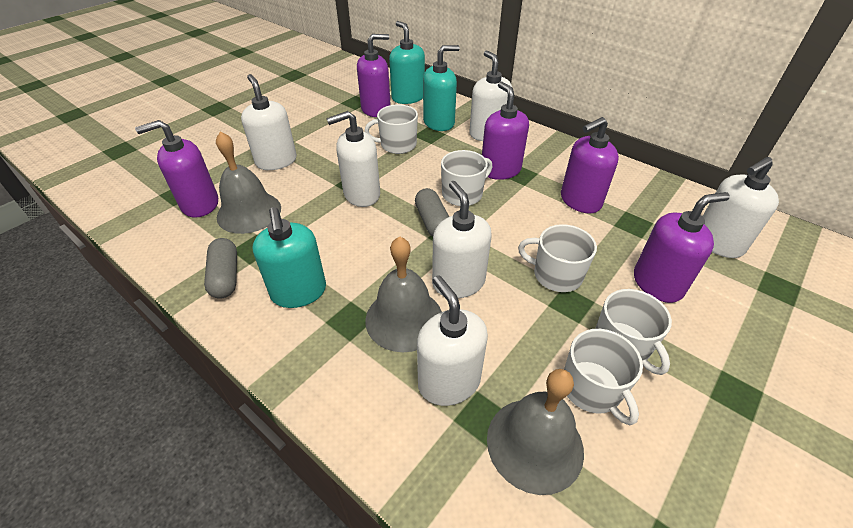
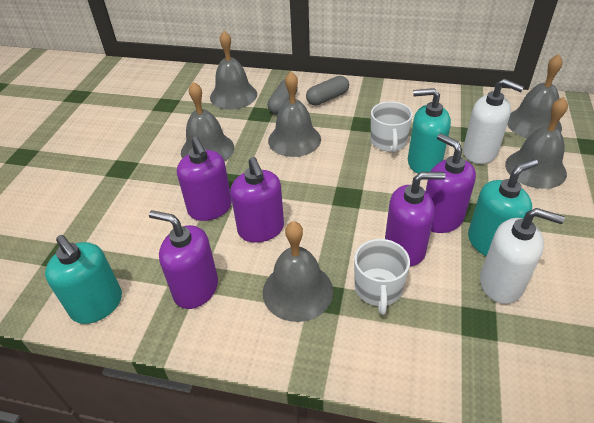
grey bell: 3 -> 6
white mug: 5 -> 2
white soap dispenser: 6 -> 2

